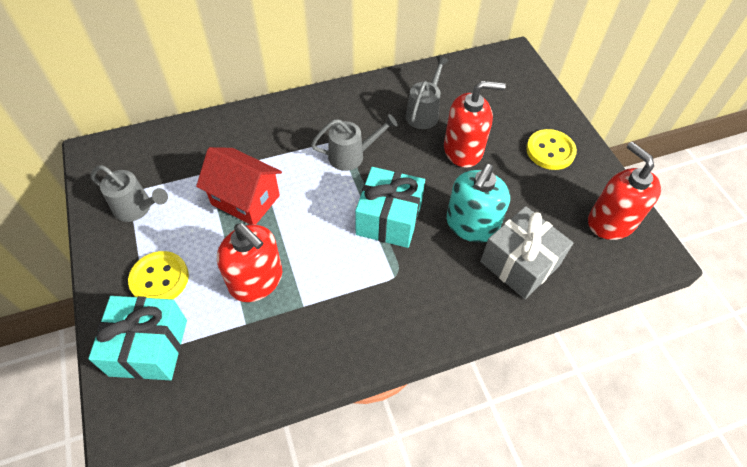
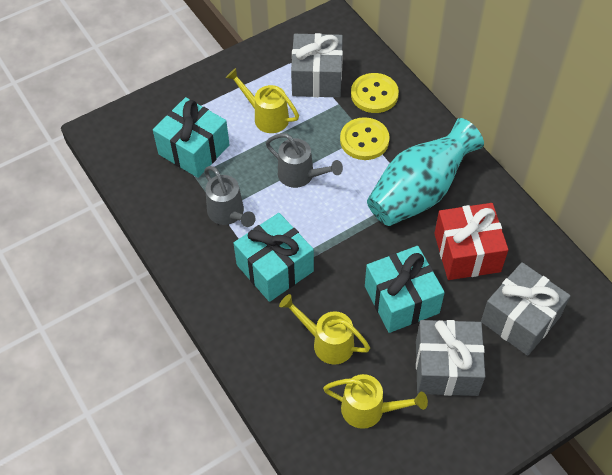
grey gift: 1 -> 3
grey watering can: 3 -> 2
red gift: 0 -> 1
red house: 1 -> 0
red soap dispenser: 3 -> 0
turquoise gift: 2 -> 3
turquoise soap dispenser: 1 -> 0
turquoise vase: 0 -> 1
yellow watering can: 0 -> 3

